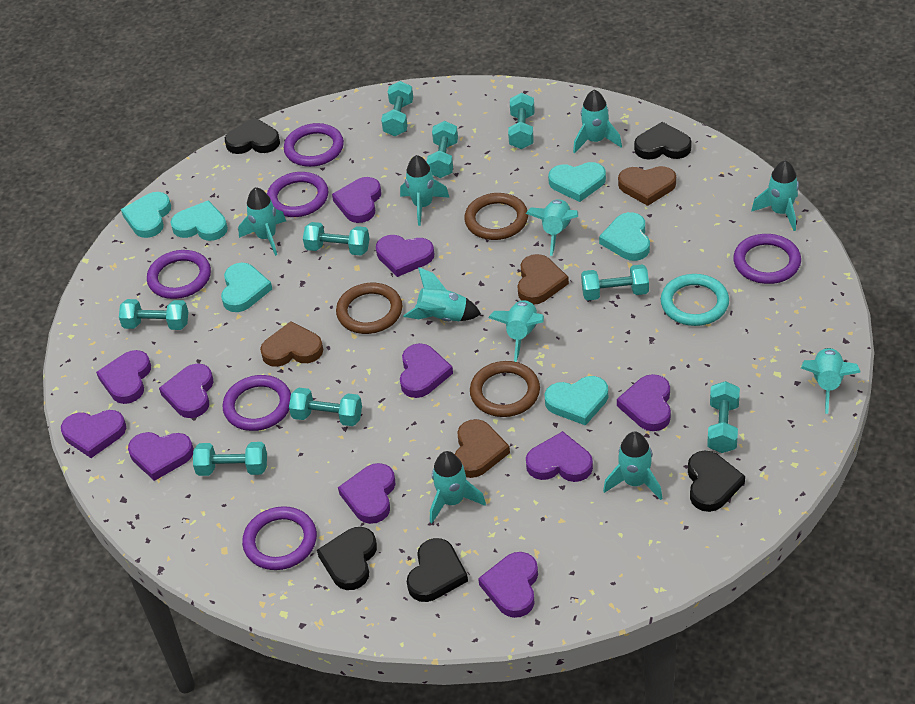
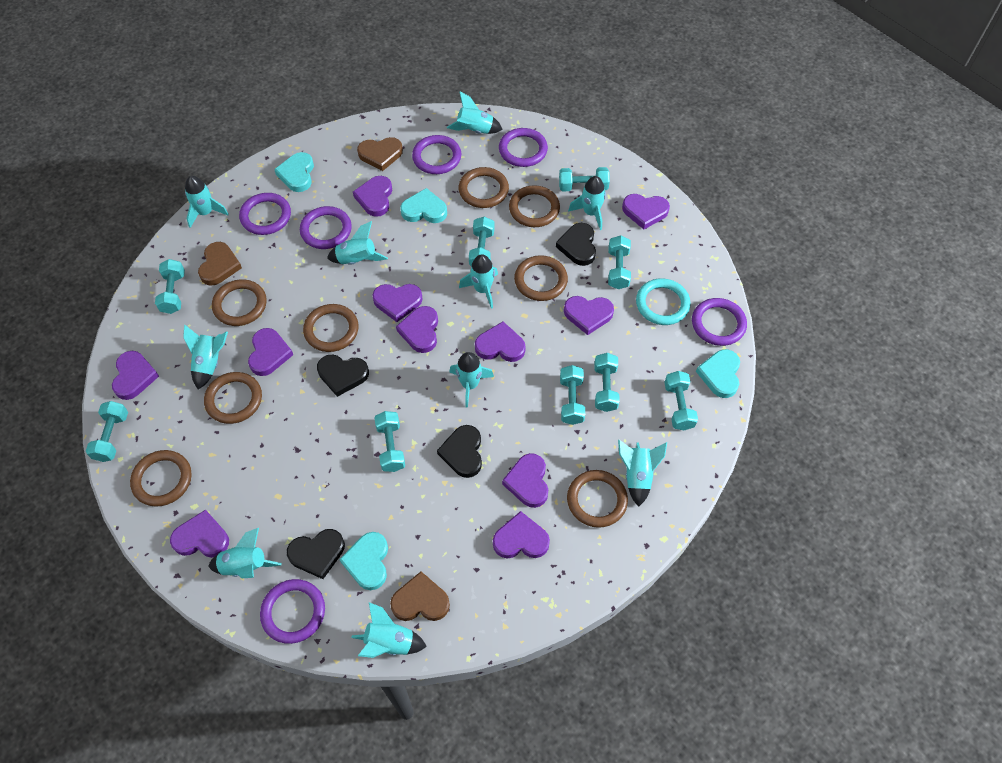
black heart: 5 -> 4
brown heart: 4 -> 3
brown ring: 3 -> 8
turquoise heart: 6 -> 4

